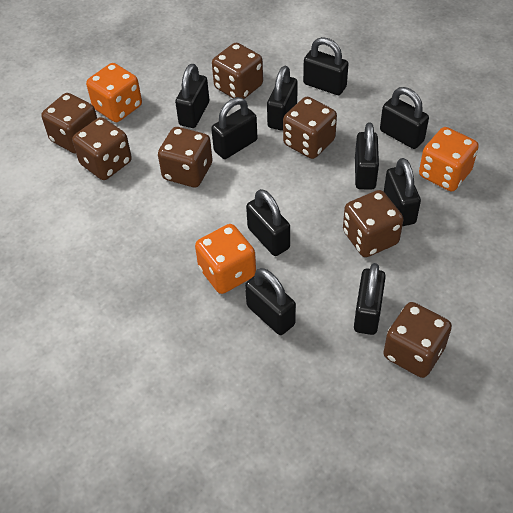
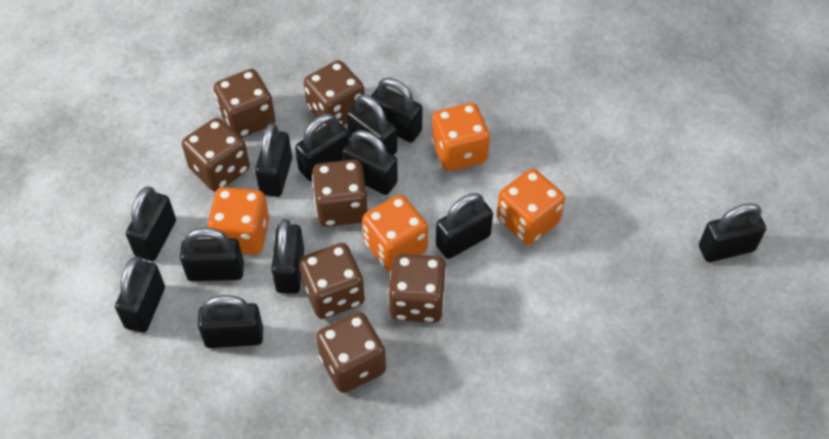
black padlock: 10 -> 12
orange dice: 3 -> 4

